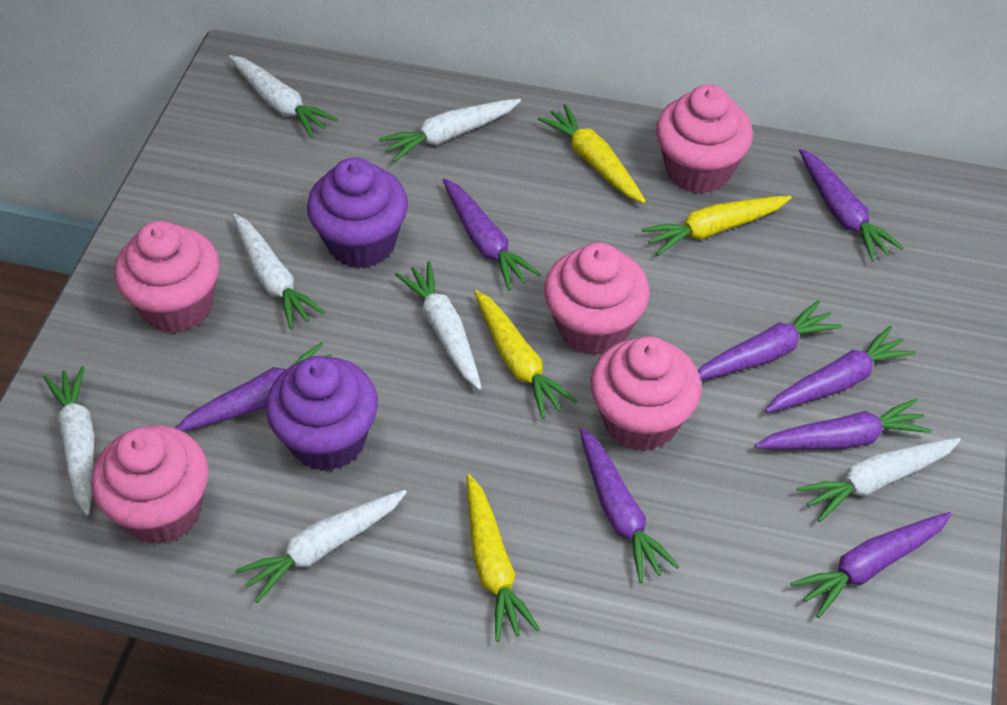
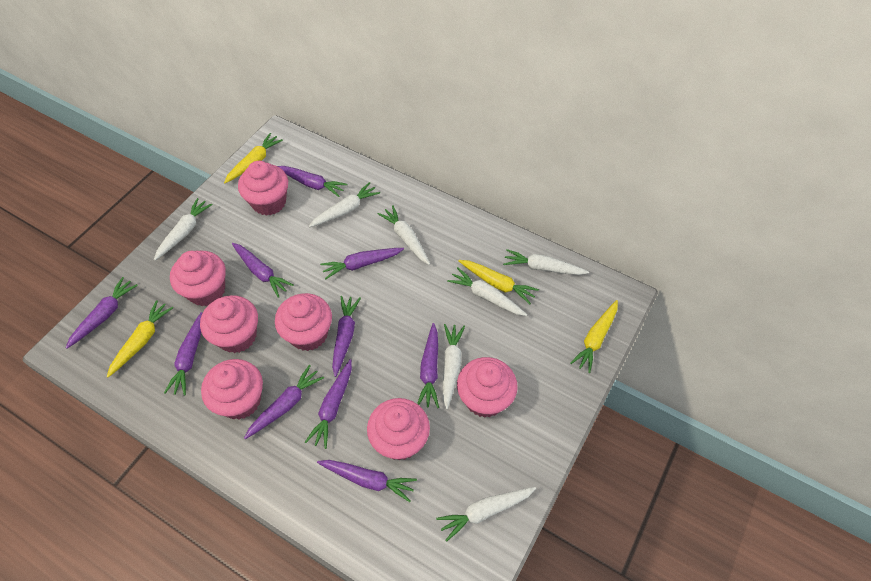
pink cupcake: 5 -> 7
purple carrot: 8 -> 10
purple cupcake: 2 -> 0

